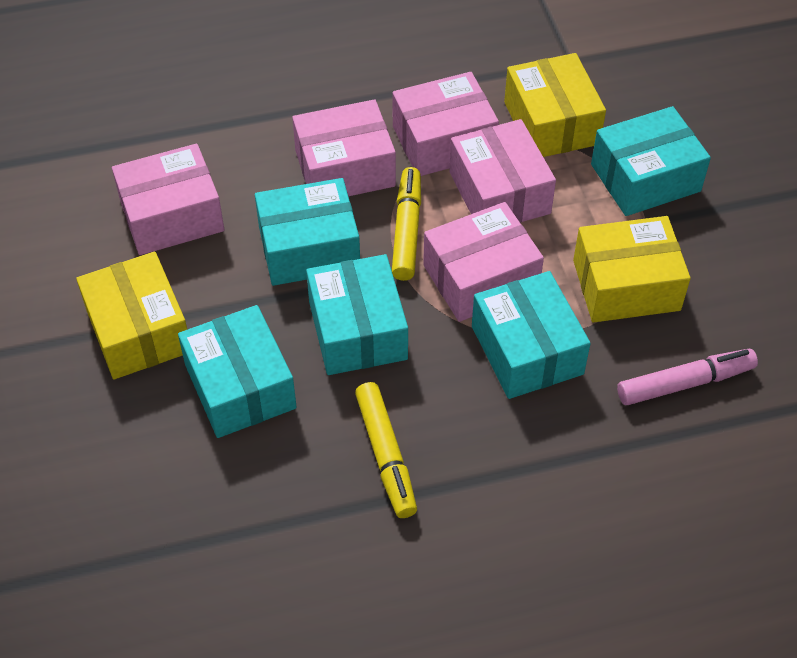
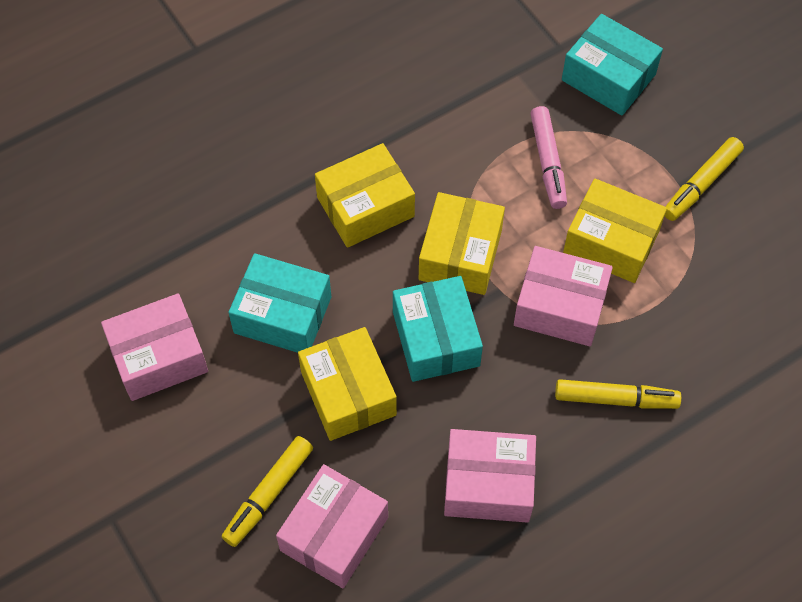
pink box: 5 -> 4
turquoise box: 5 -> 3
yellow box: 3 -> 4
yellow marker: 2 -> 3

